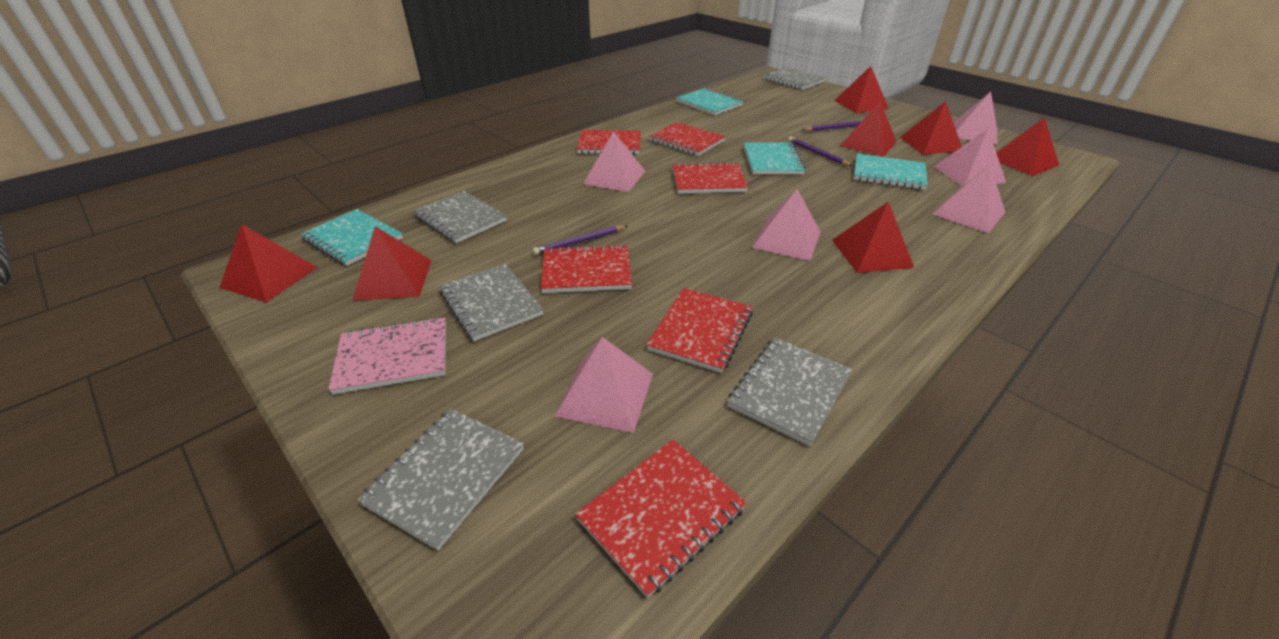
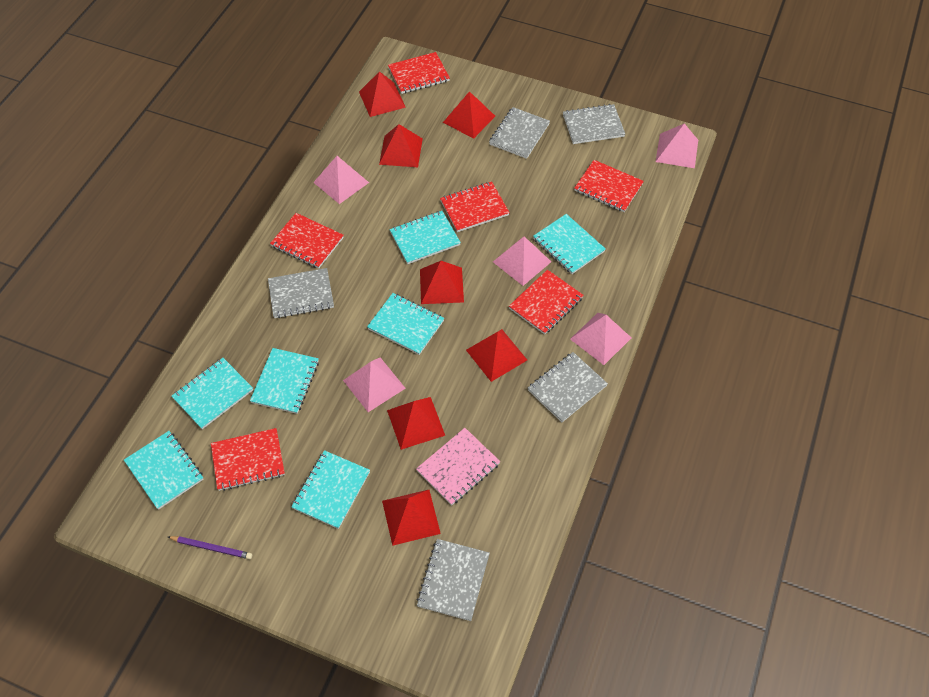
pink pyramid: 6 -> 5
purple pencil: 3 -> 1
turquoise notebook: 4 -> 7

